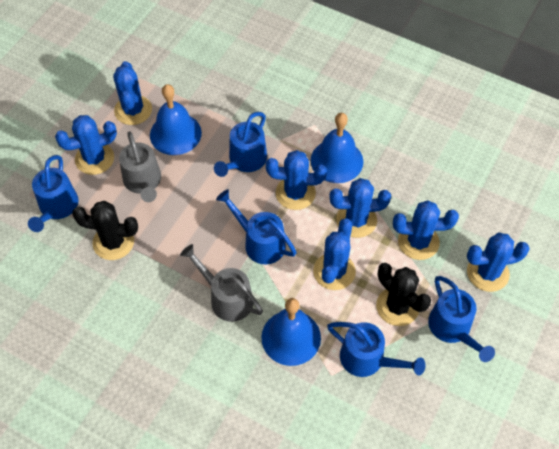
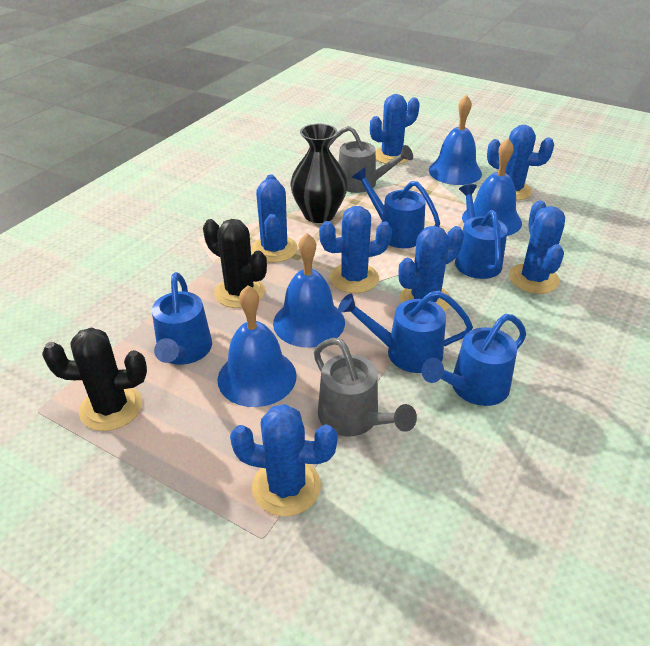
black vase: 0 -> 1
blue bell: 3 -> 4

